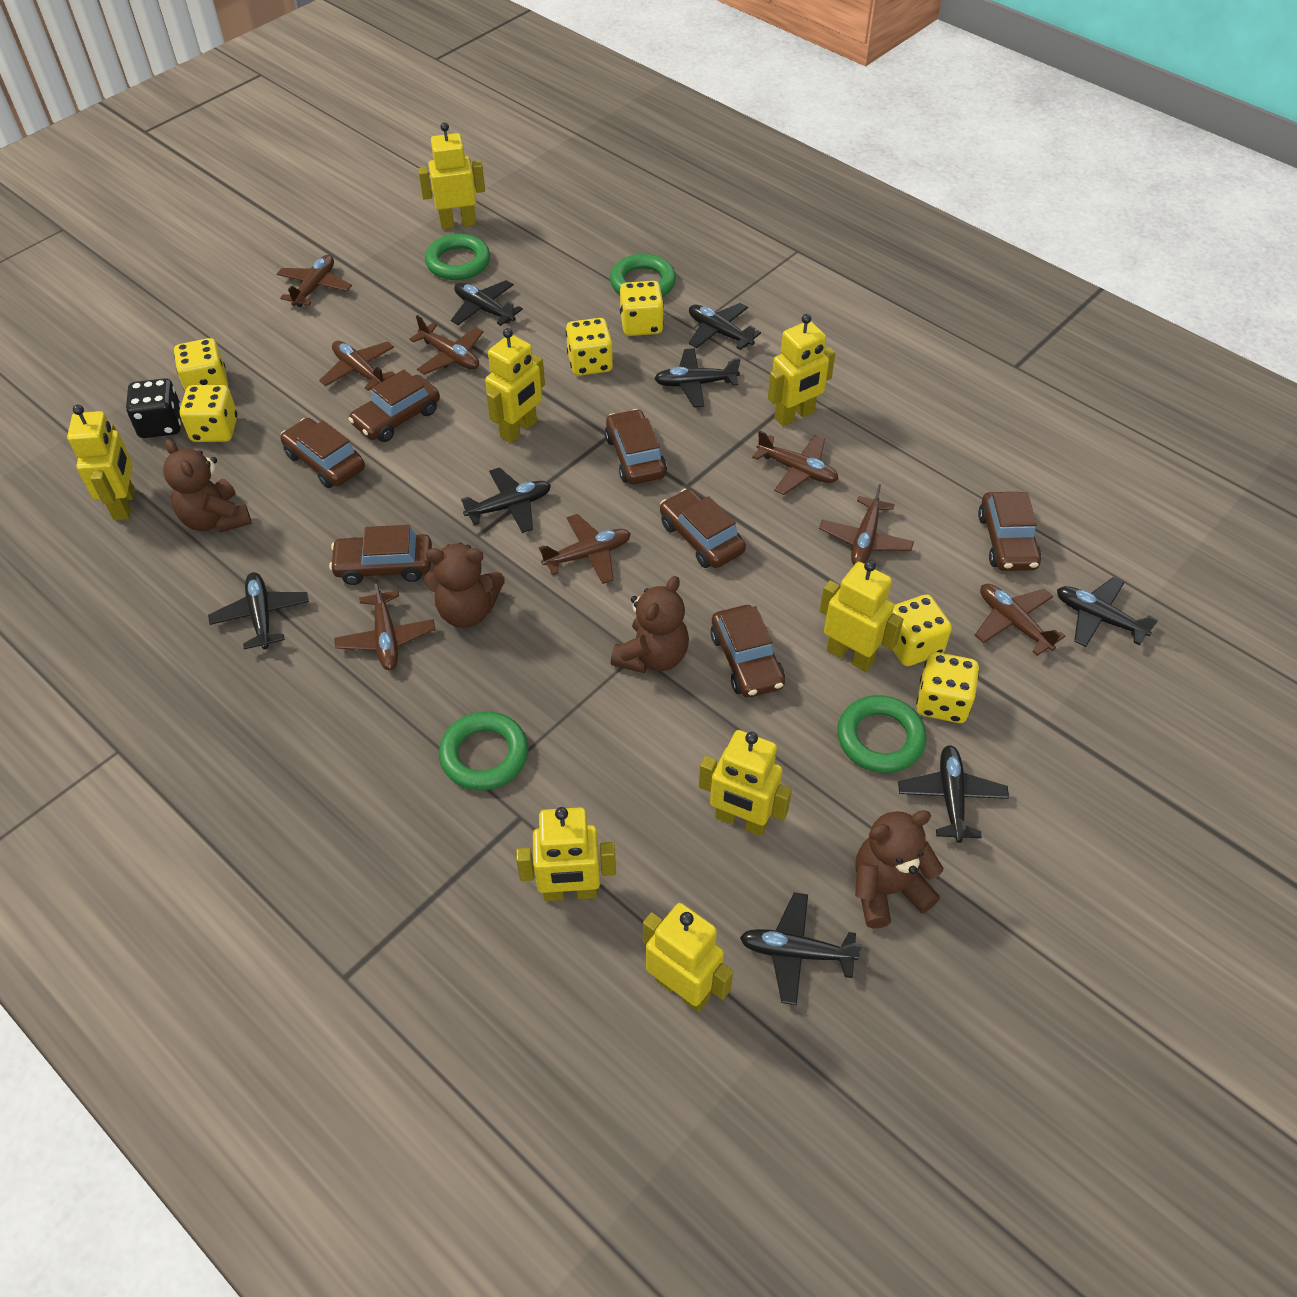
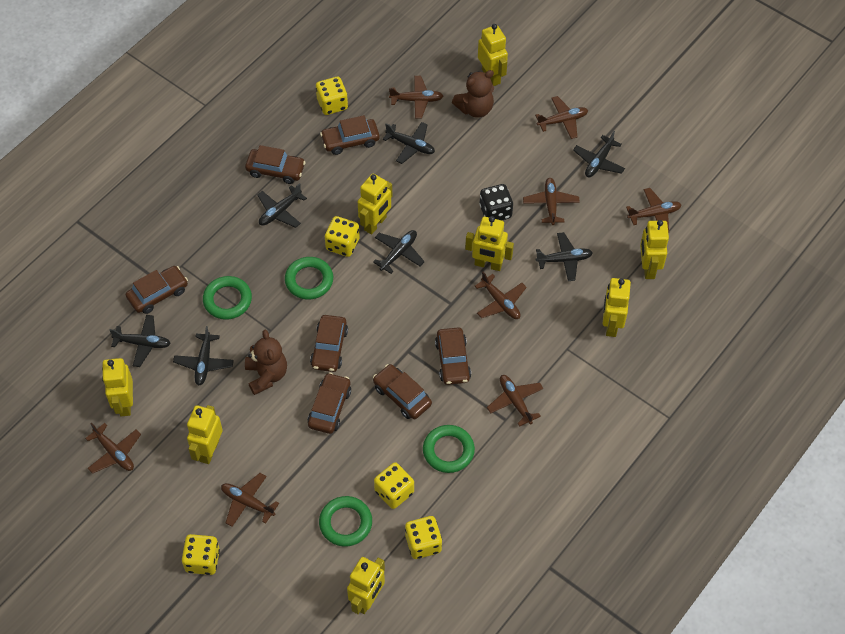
black plane: 8 -> 7
brown teddy bear: 4 -> 2
yellow dice: 6 -> 5

